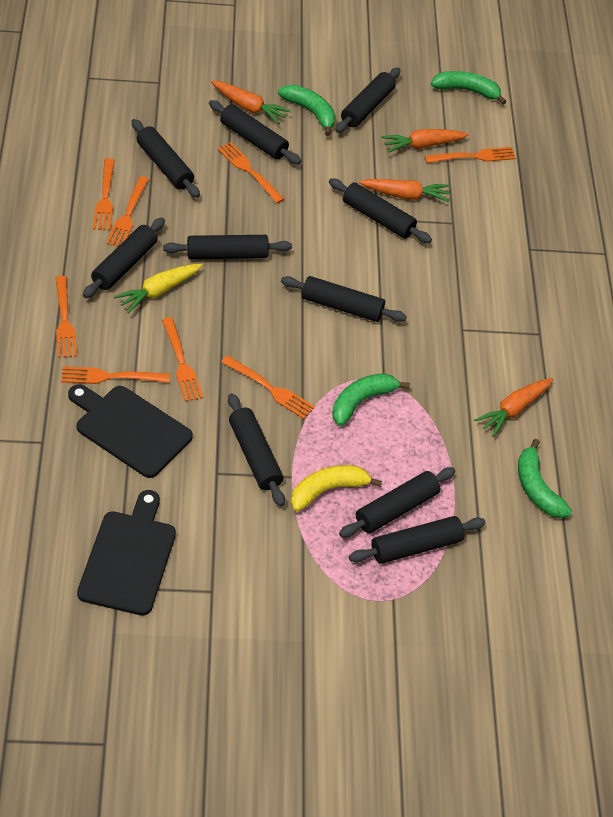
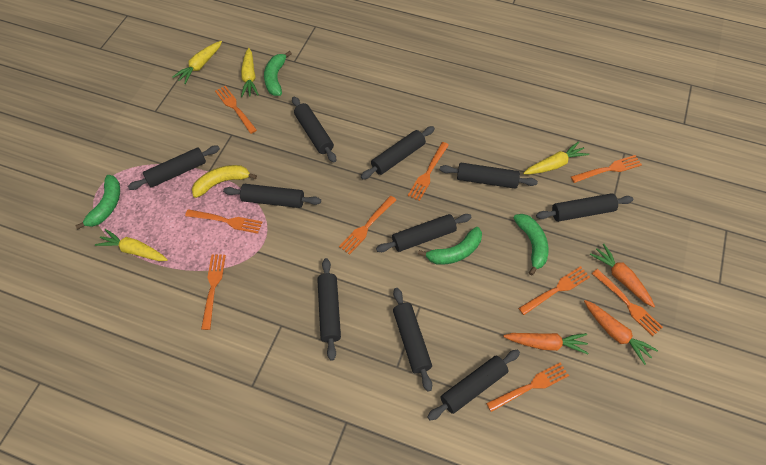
black cutting board: 2 -> 0
orange carrot: 4 -> 3
orange fork: 8 -> 9
yellow carrot: 1 -> 4

